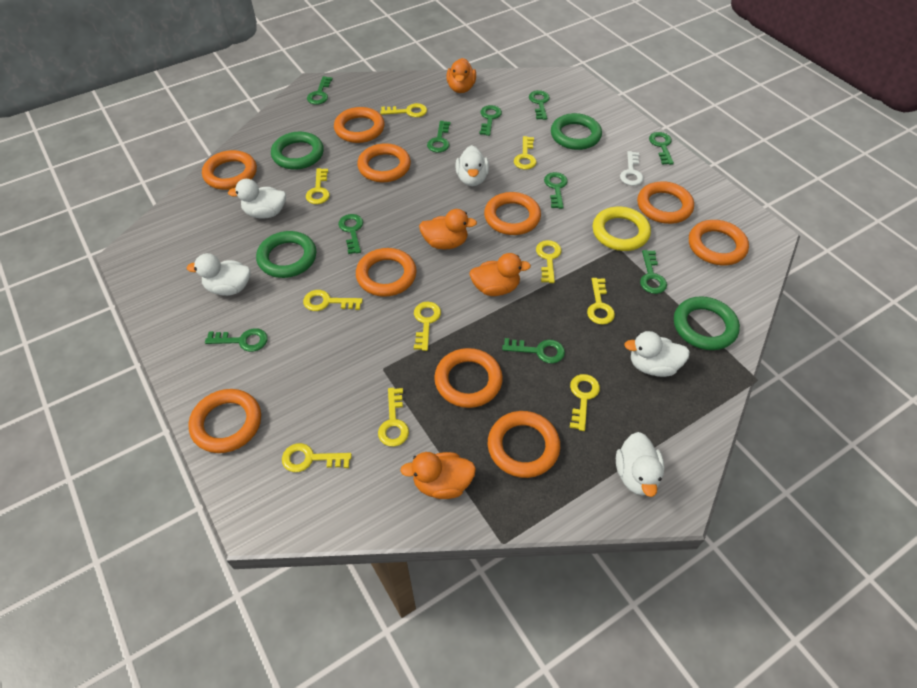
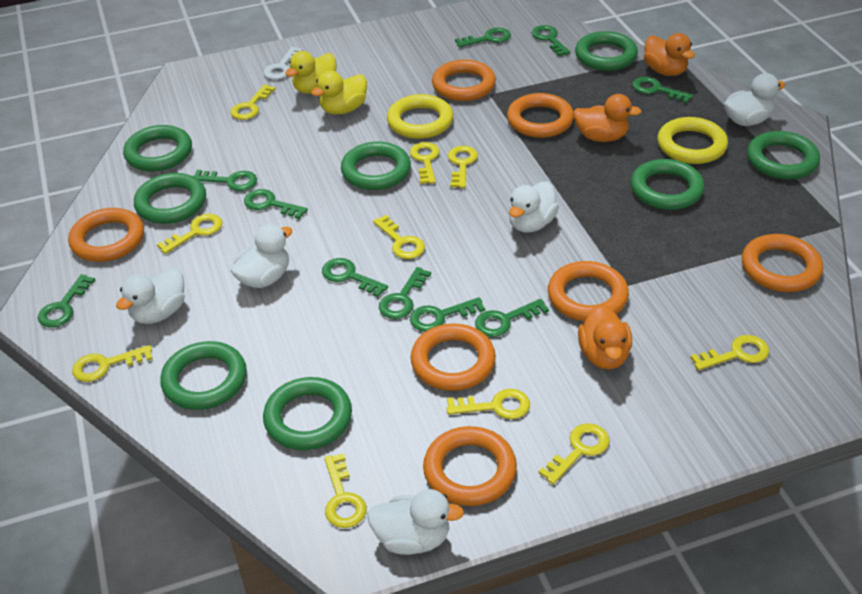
green ring: 4 -> 8
orange duck: 4 -> 3
orange ring: 10 -> 7
yellow duck: 0 -> 2
yellow ring: 1 -> 2

